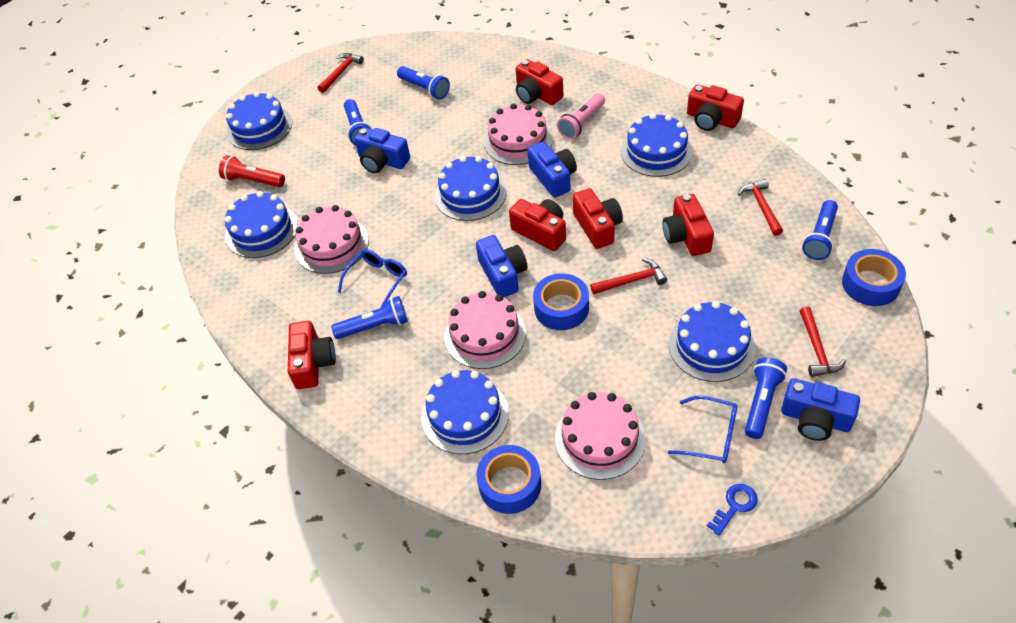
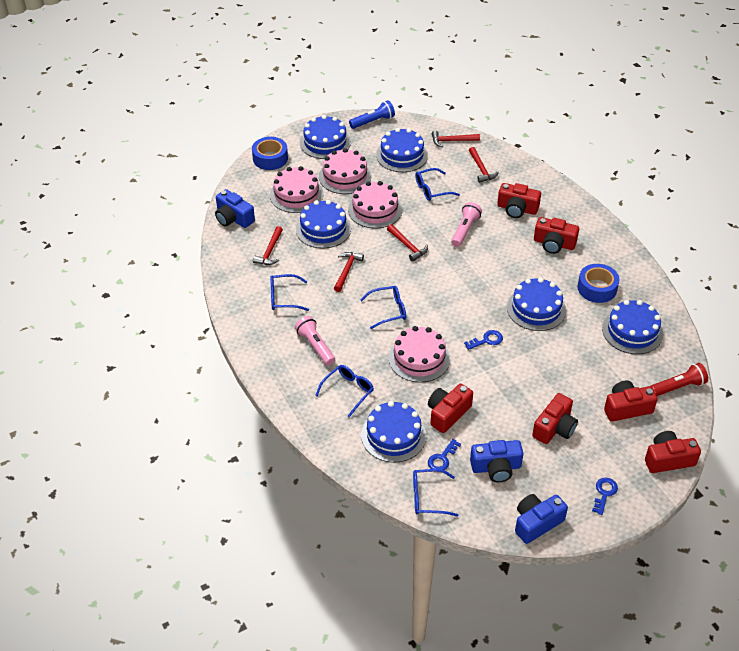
blue camera: 4 -> 3
blue flashlight: 5 -> 1
blue glasses: 2 -> 5
blue key: 1 -> 3
blue tape: 3 -> 2
pink flashlight: 1 -> 2
red hammer: 4 -> 5

